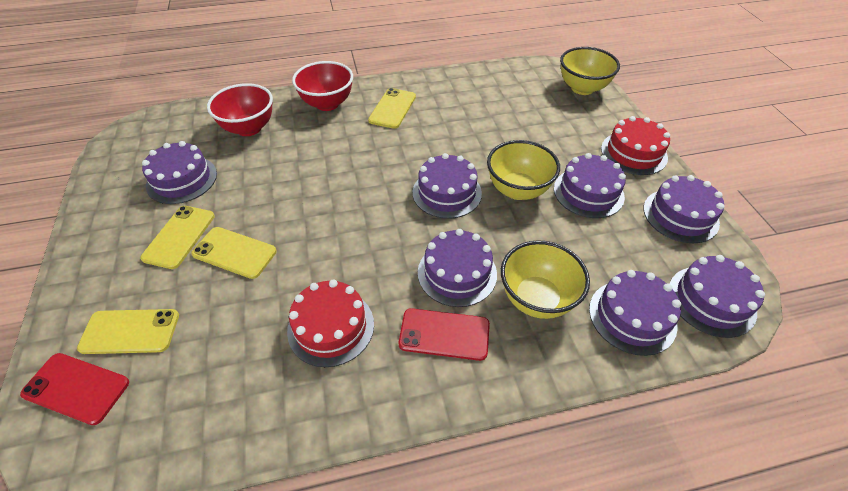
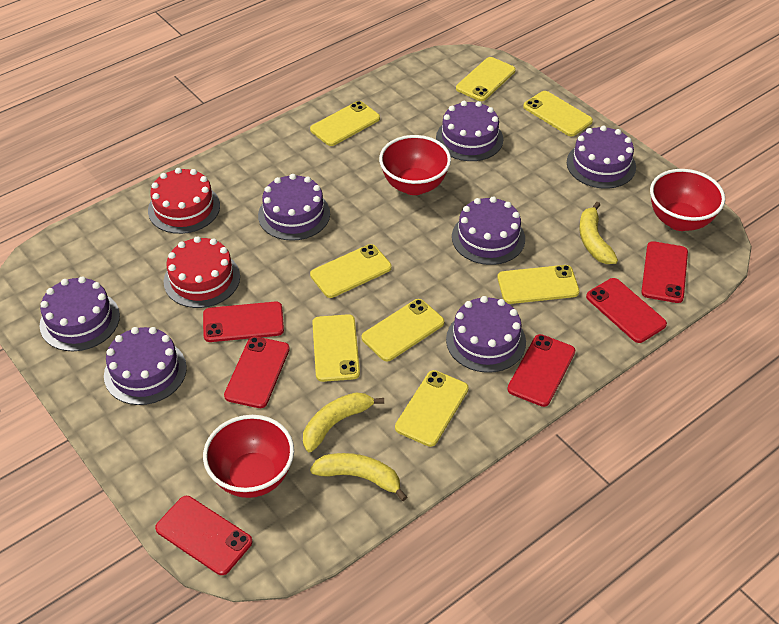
red bowl: 2 -> 3
red phone: 2 -> 6
yellow banana: 0 -> 3
yellow bowl: 3 -> 0
yellow phone: 4 -> 8

